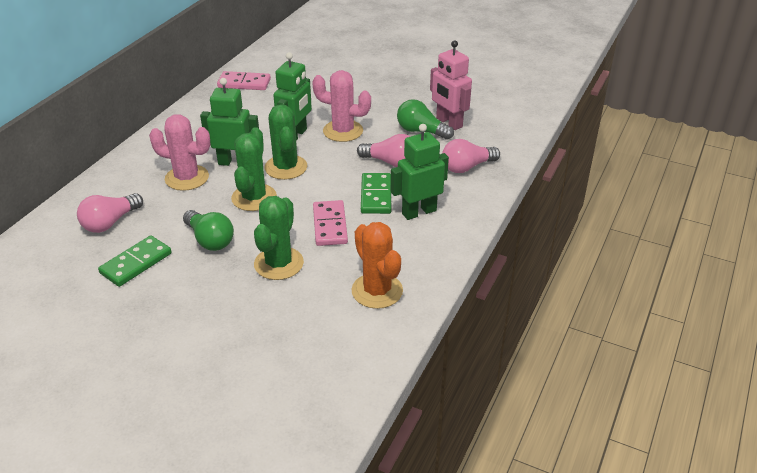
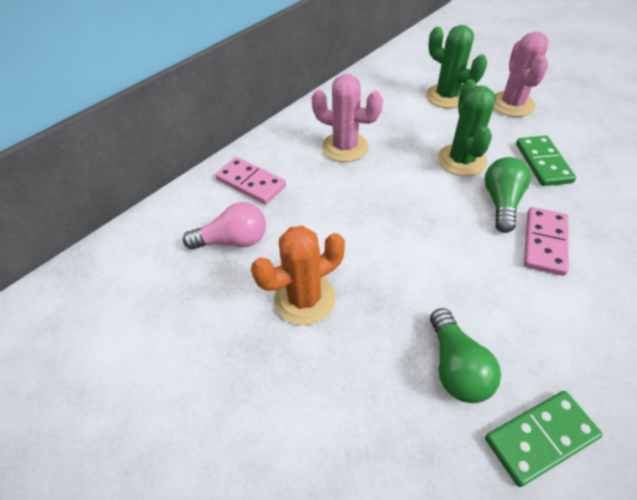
green cactus: 3 -> 2
green robot: 3 -> 0
pink light bulb: 3 -> 1
pink robot: 1 -> 0

